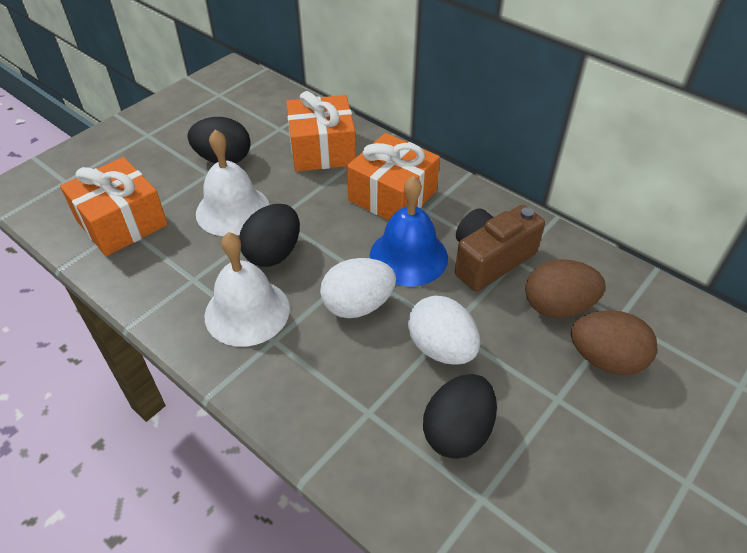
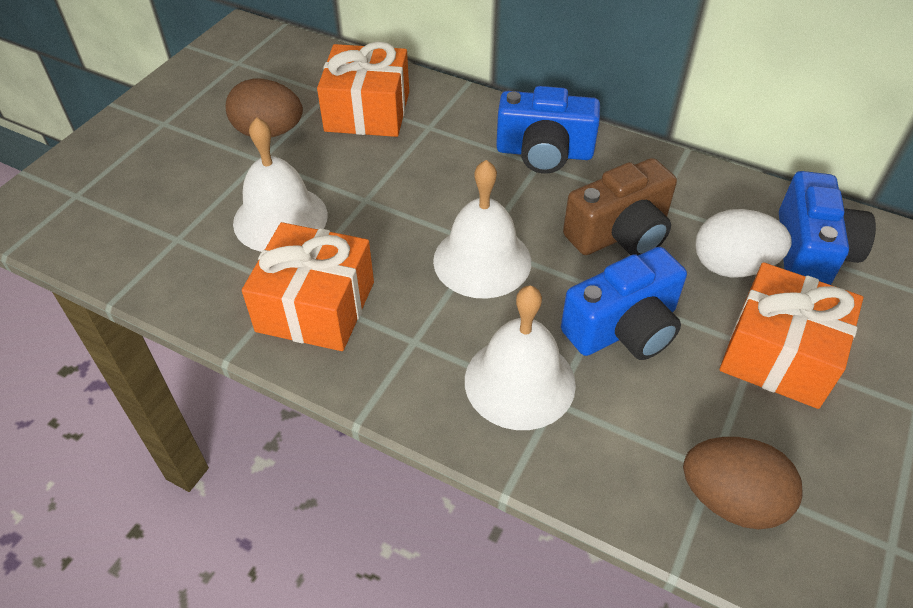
black egg: 3 -> 0
blue bell: 1 -> 0
blue camera: 0 -> 3
white bell: 2 -> 3
white egg: 2 -> 1

